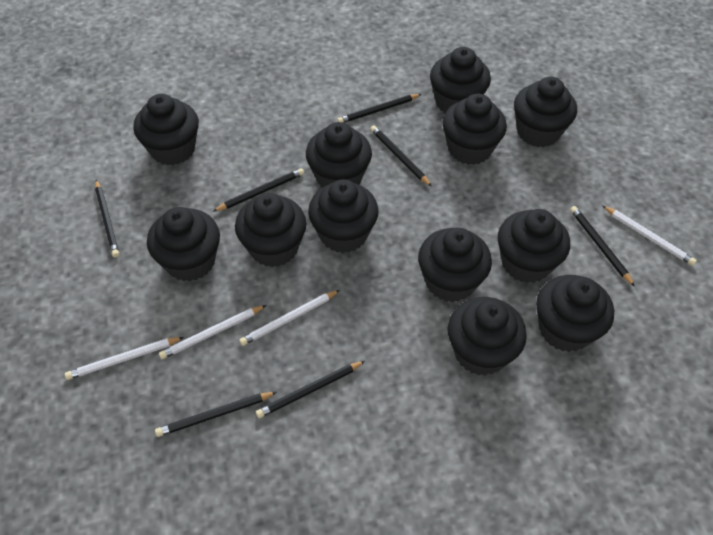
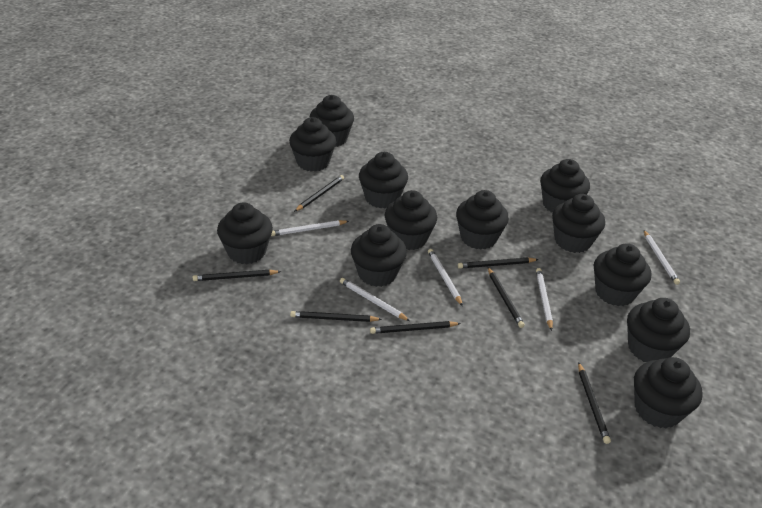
white pencil: 4 -> 5

